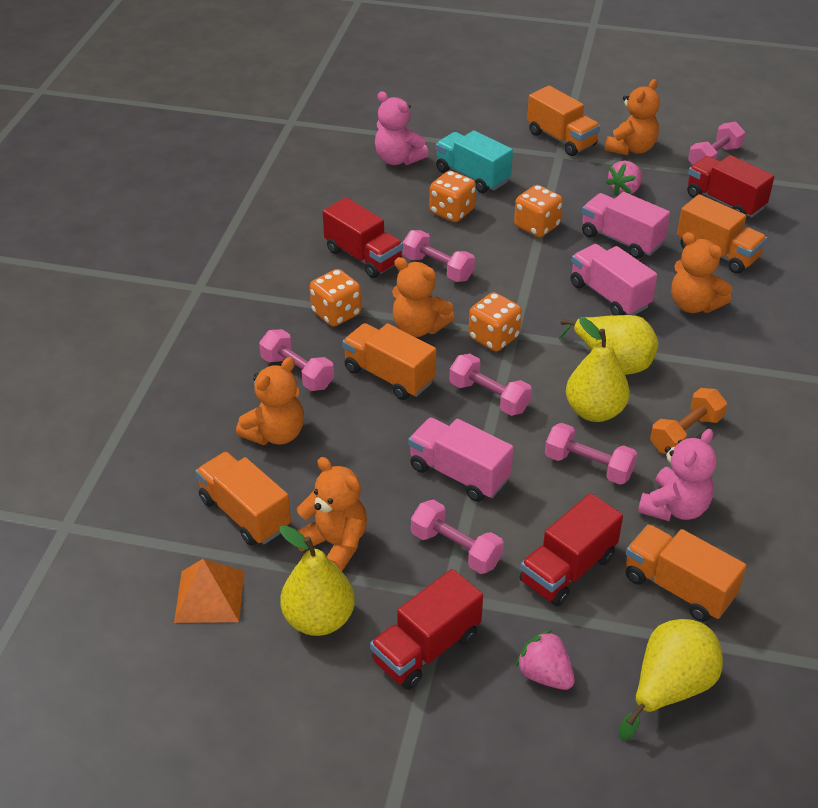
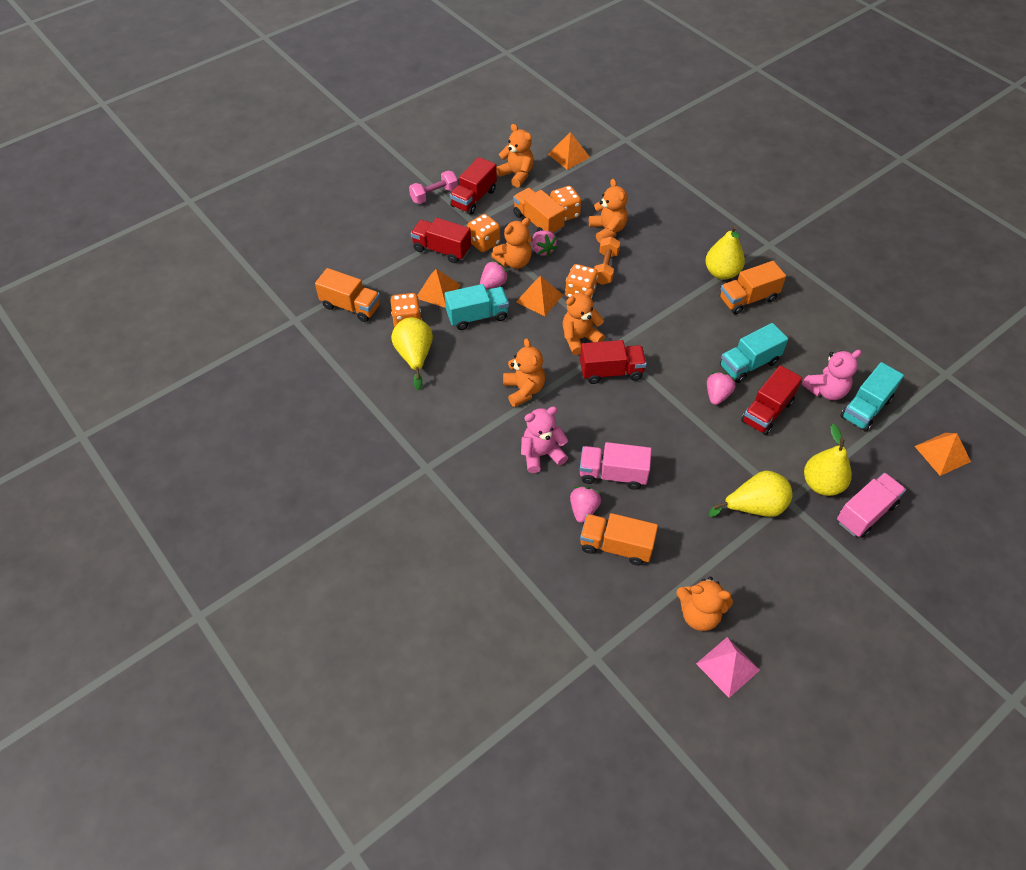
orange pyramid: 1 -> 4
orange teddy bear: 5 -> 6
orange truck: 5 -> 4
pink dumbbell: 6 -> 1
pink pyramid: 0 -> 1
pink strawberry: 2 -> 4
pink truck: 3 -> 2
turquoise truck: 1 -> 3

